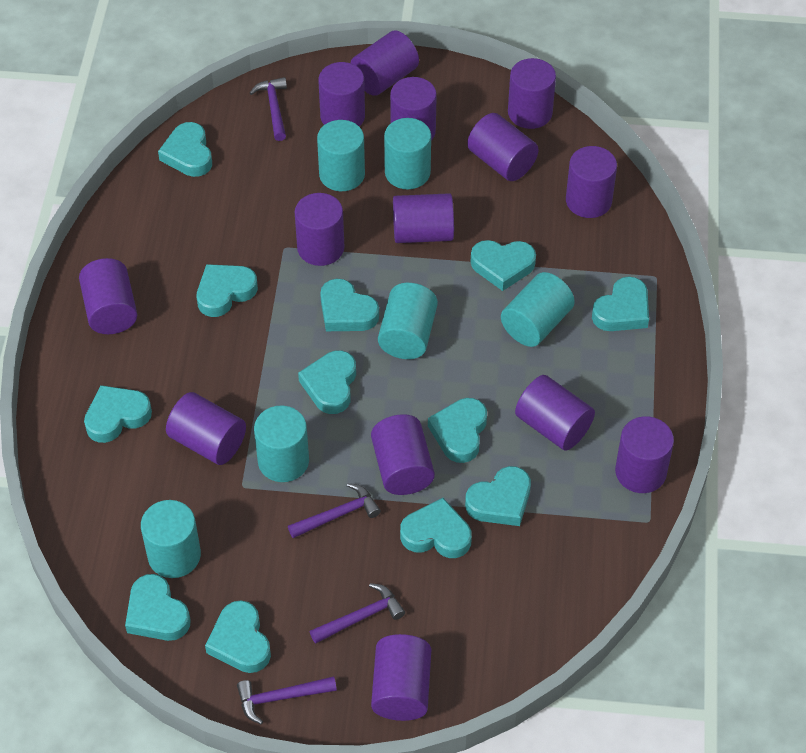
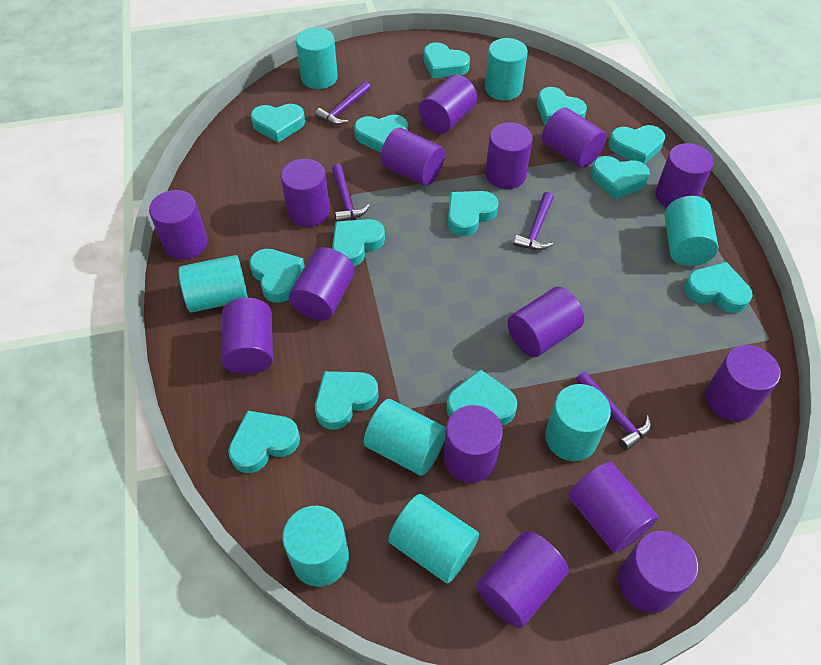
purple cylinder: 14 -> 15
turquoise cylinder: 6 -> 8
turquoise heart: 12 -> 13

